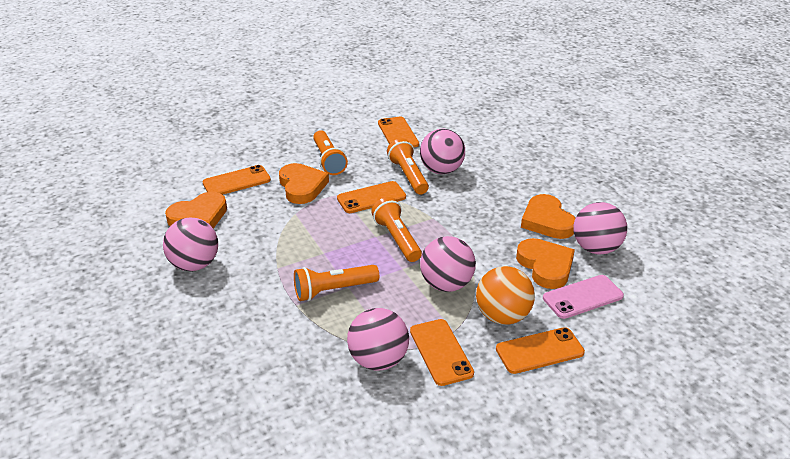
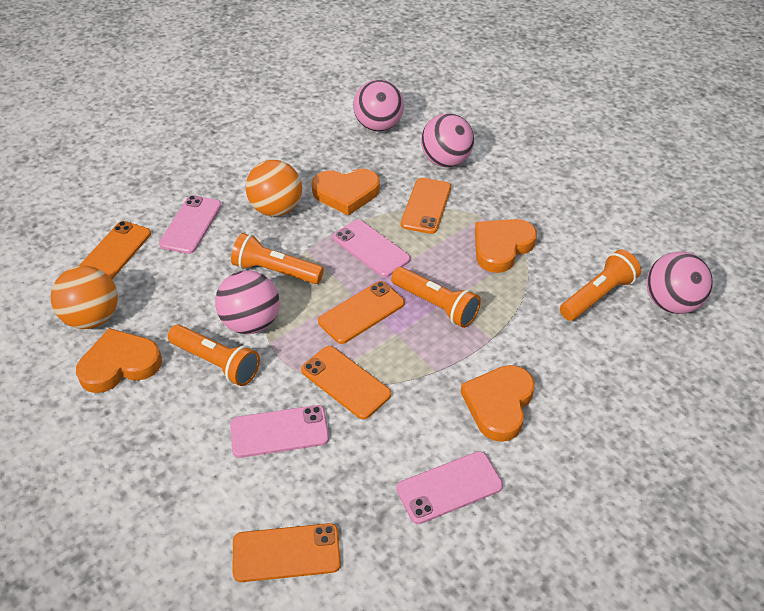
orange ball: 1 -> 2
pink ball: 5 -> 4
pink phone: 1 -> 4

